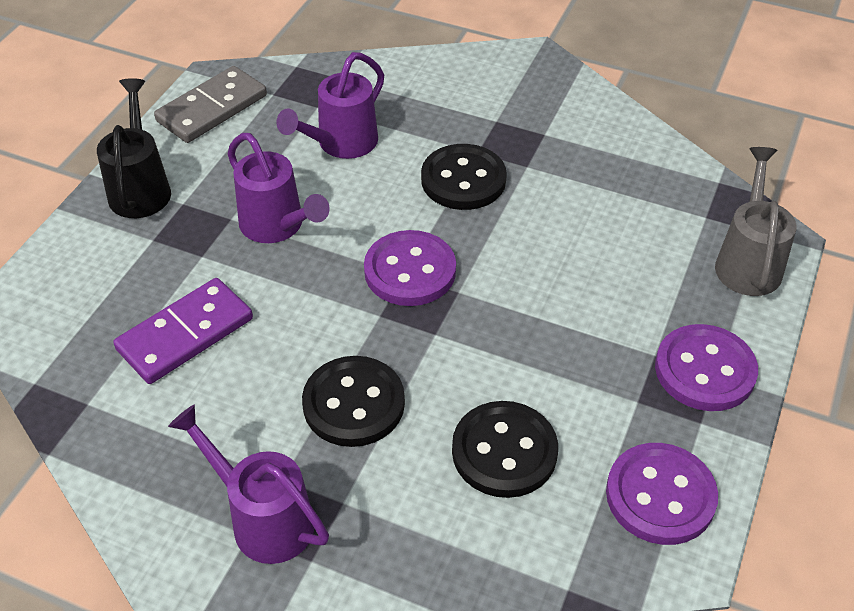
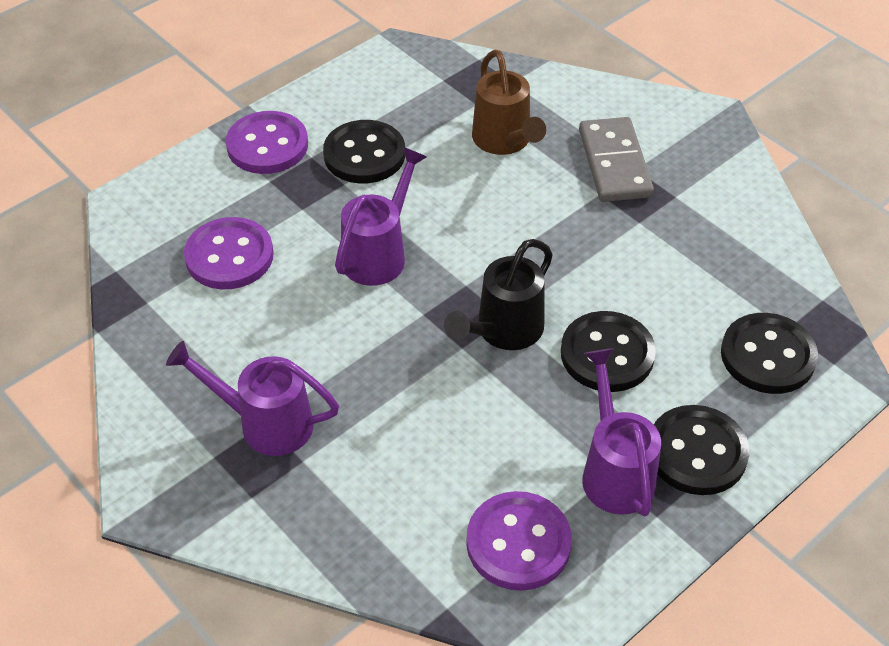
black button: 3 -> 4
brown watering can: 0 -> 1
grey watering can: 1 -> 0
purple domino: 1 -> 0

